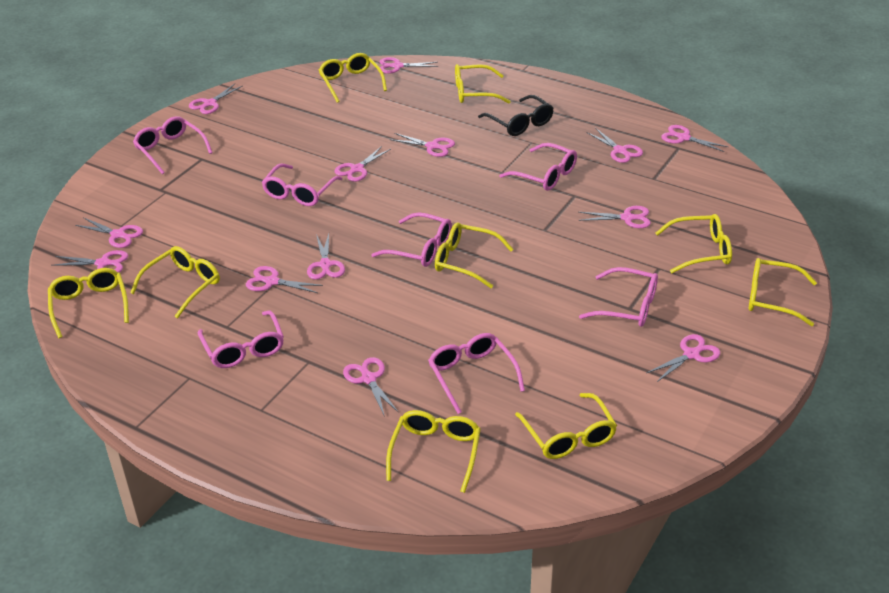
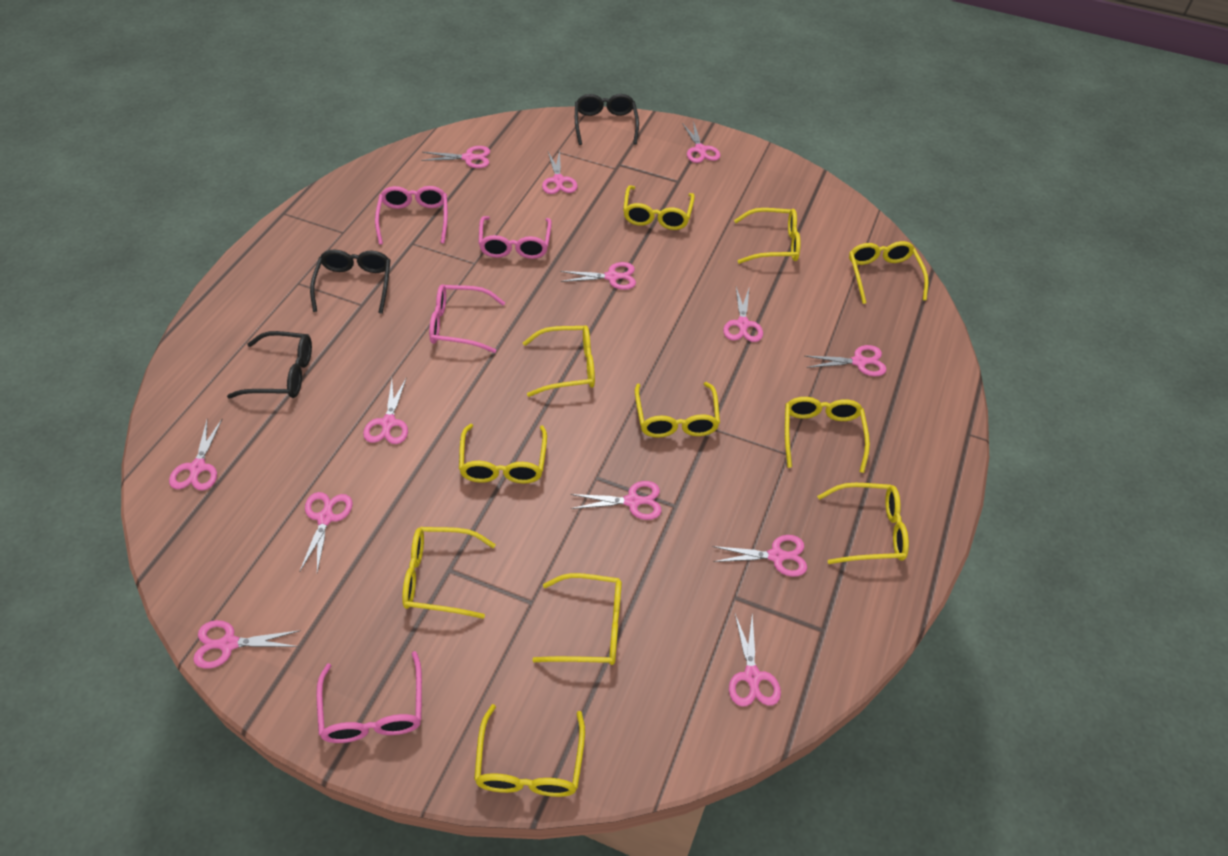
black glasses: 1 -> 3
pink glasses: 7 -> 4
yellow glasses: 9 -> 11

